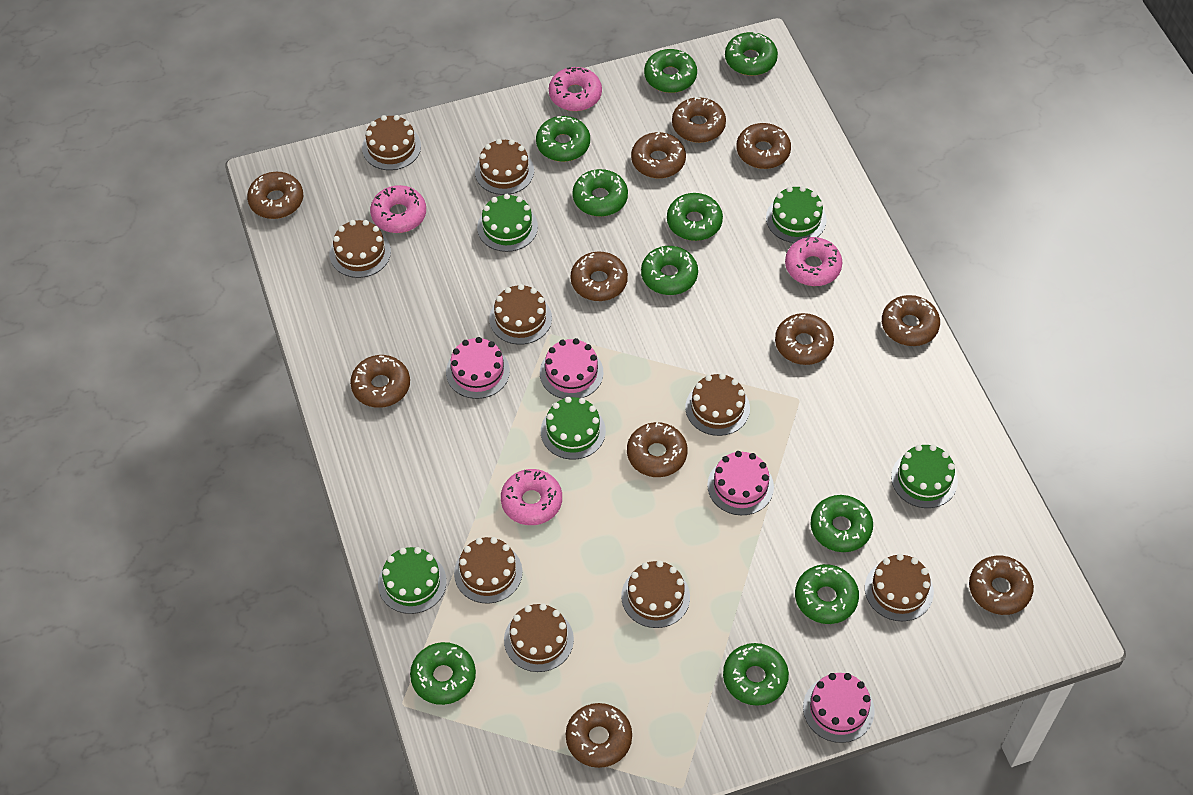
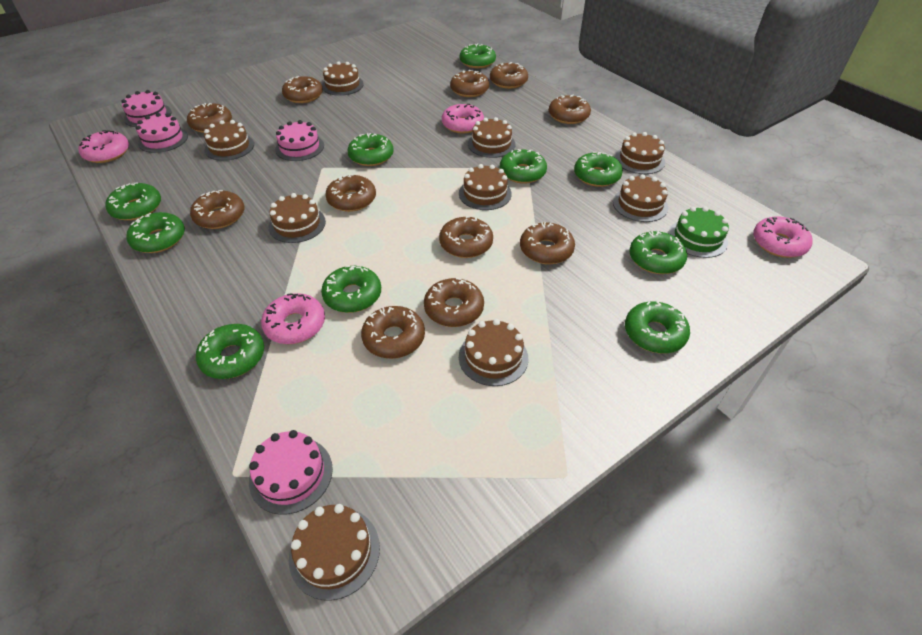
green cake: 5 -> 1

